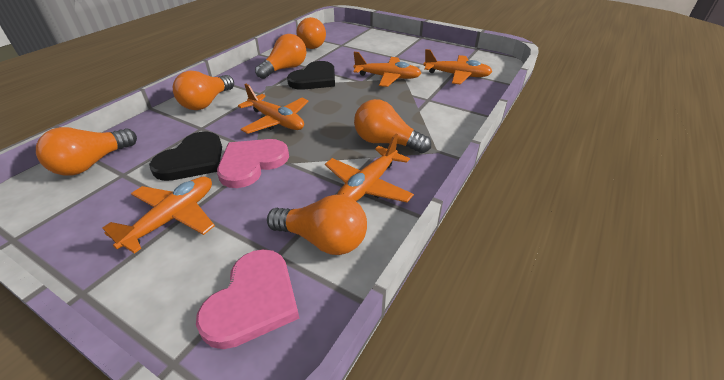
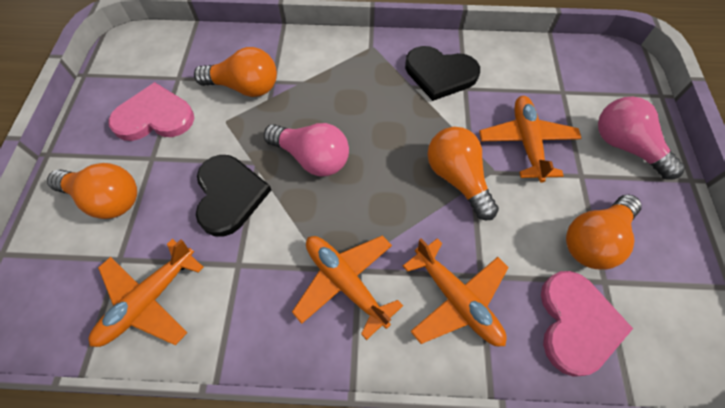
orange light bulb: 6 -> 4
orange plane: 5 -> 4
pink light bulb: 0 -> 2

